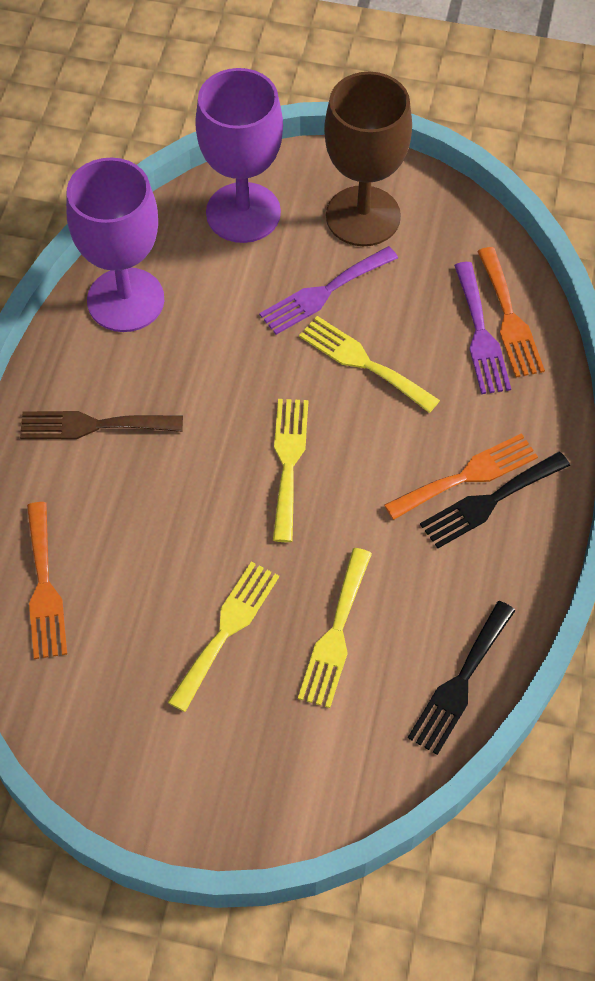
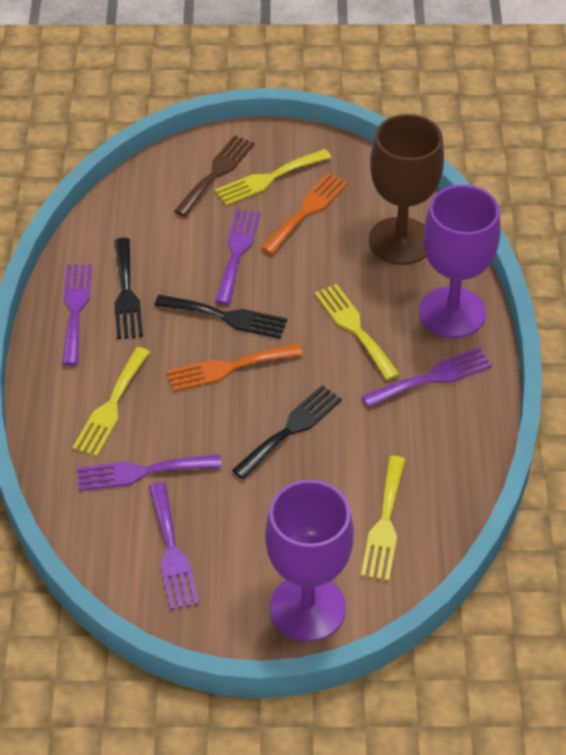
black fork: 2 -> 3
orange fork: 3 -> 2
purple fork: 2 -> 5

